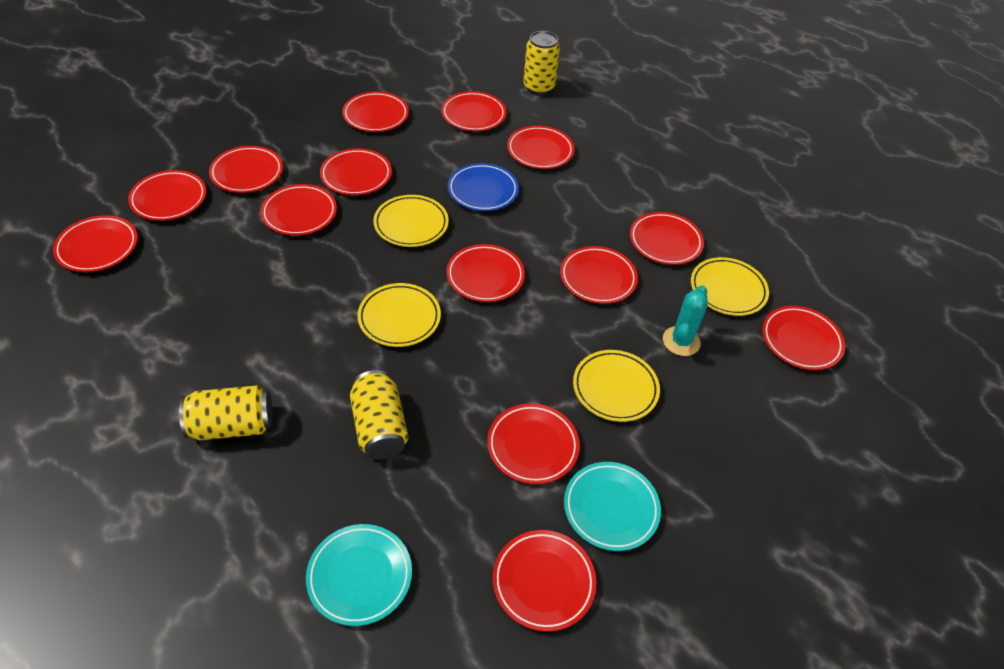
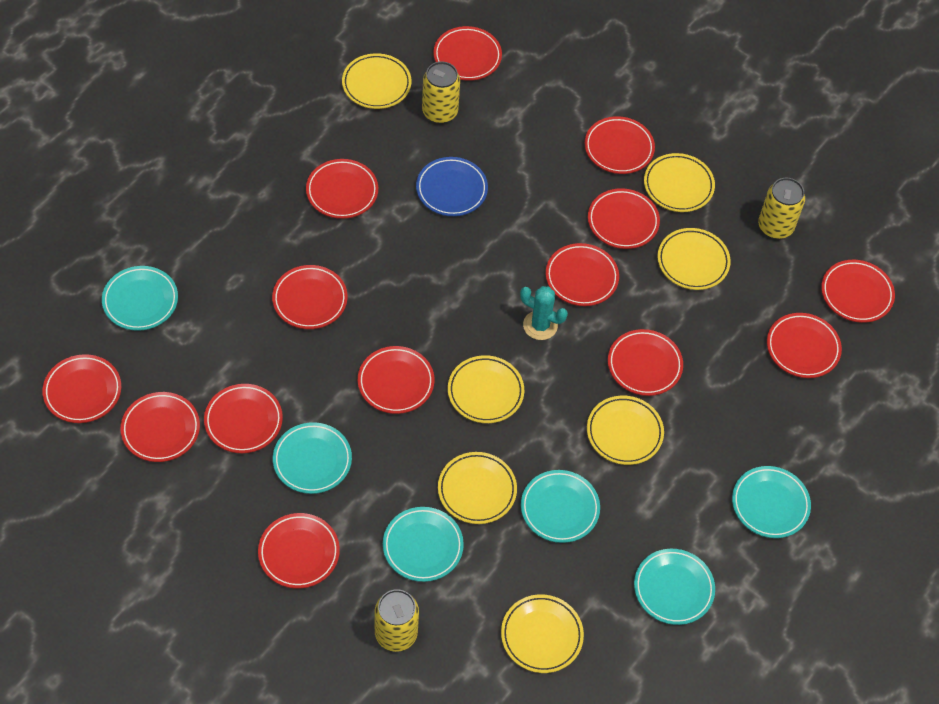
turquoise plate: 2 -> 6
yellow plate: 4 -> 7

